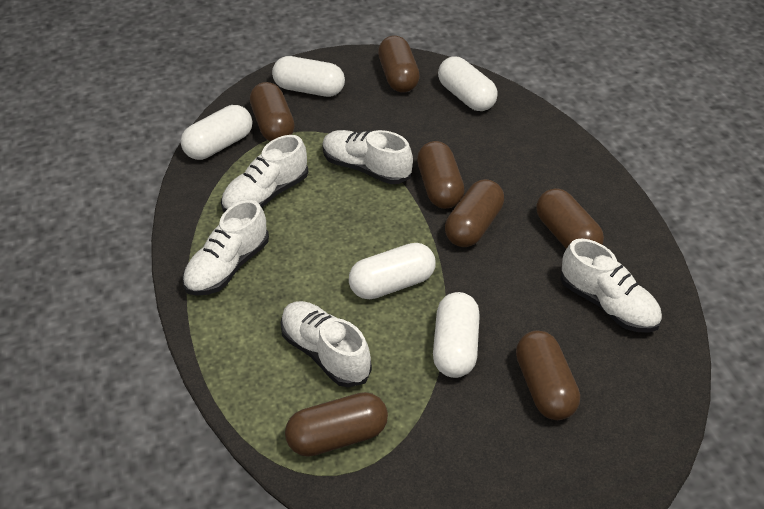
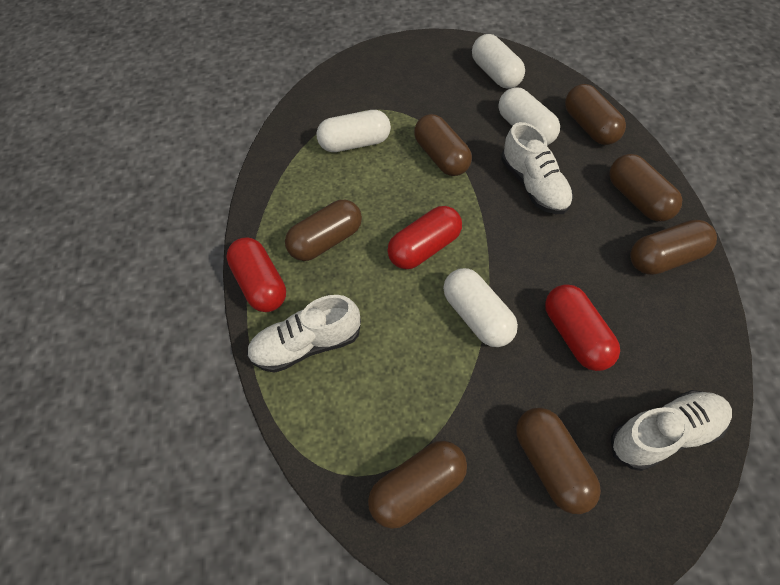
red capsule: 0 -> 3
white capsule: 5 -> 4
white shoe: 5 -> 3

